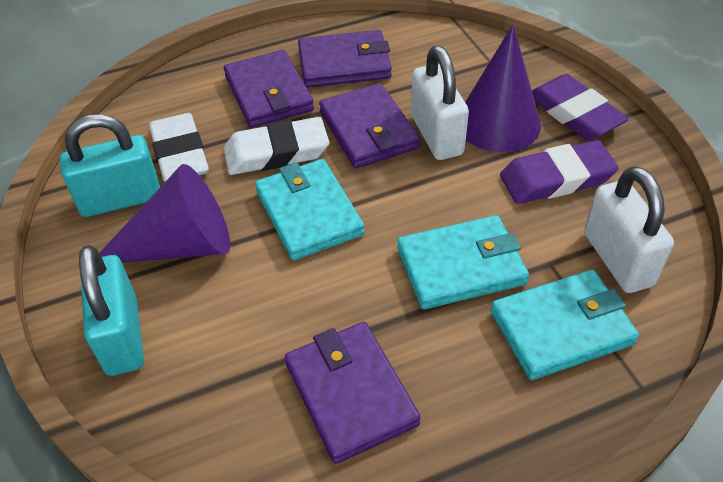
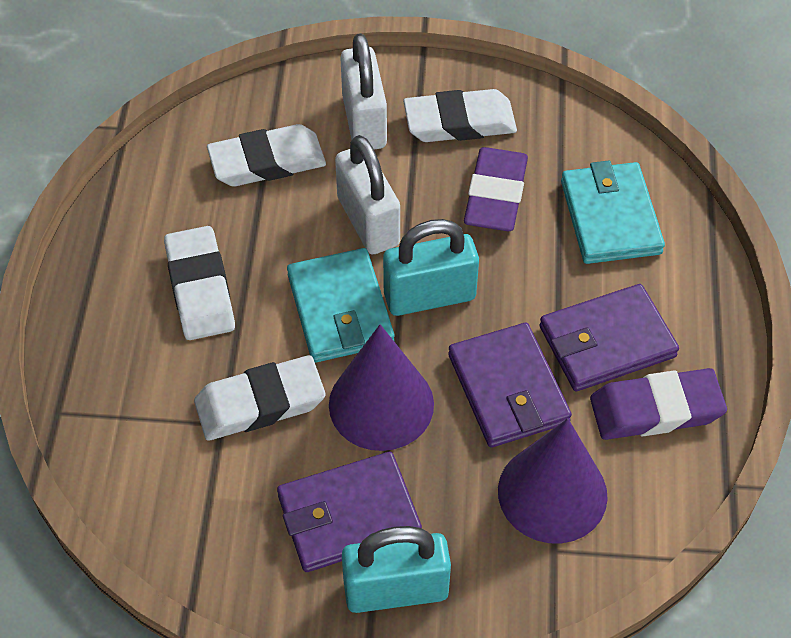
purple wallet: 4 -> 3
turquoise wallet: 3 -> 2
white eraser: 2 -> 4

